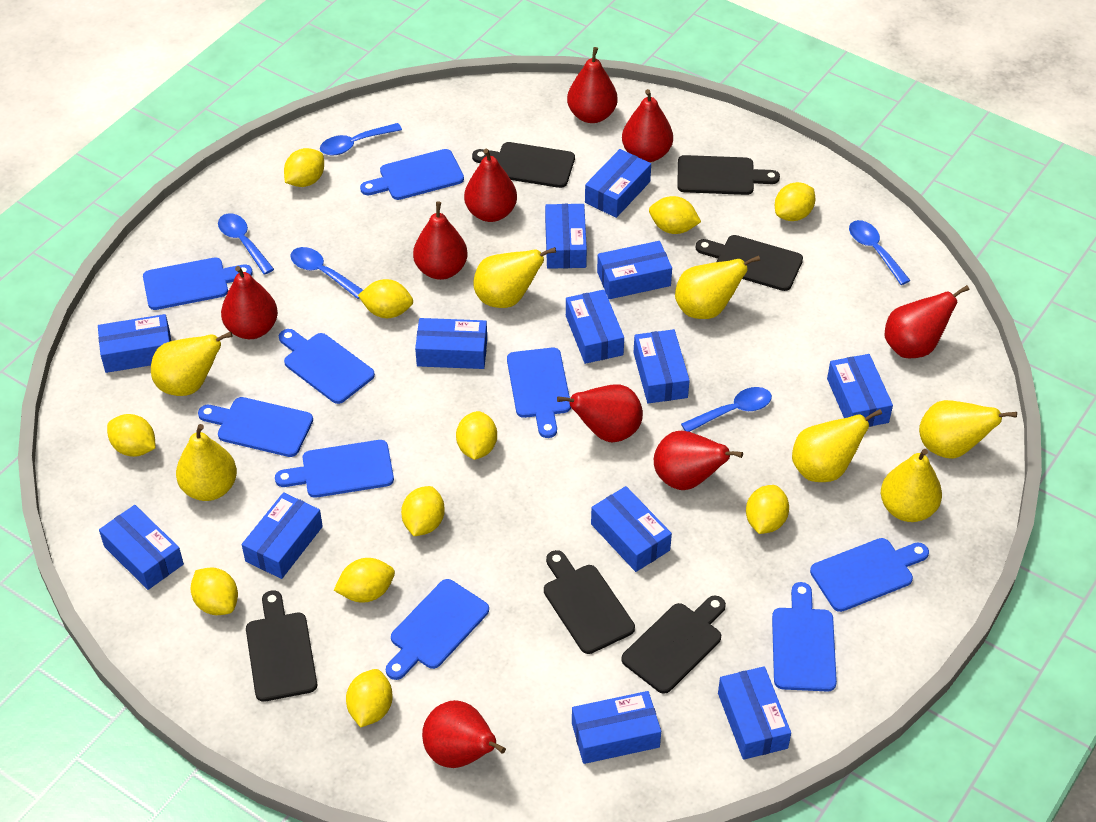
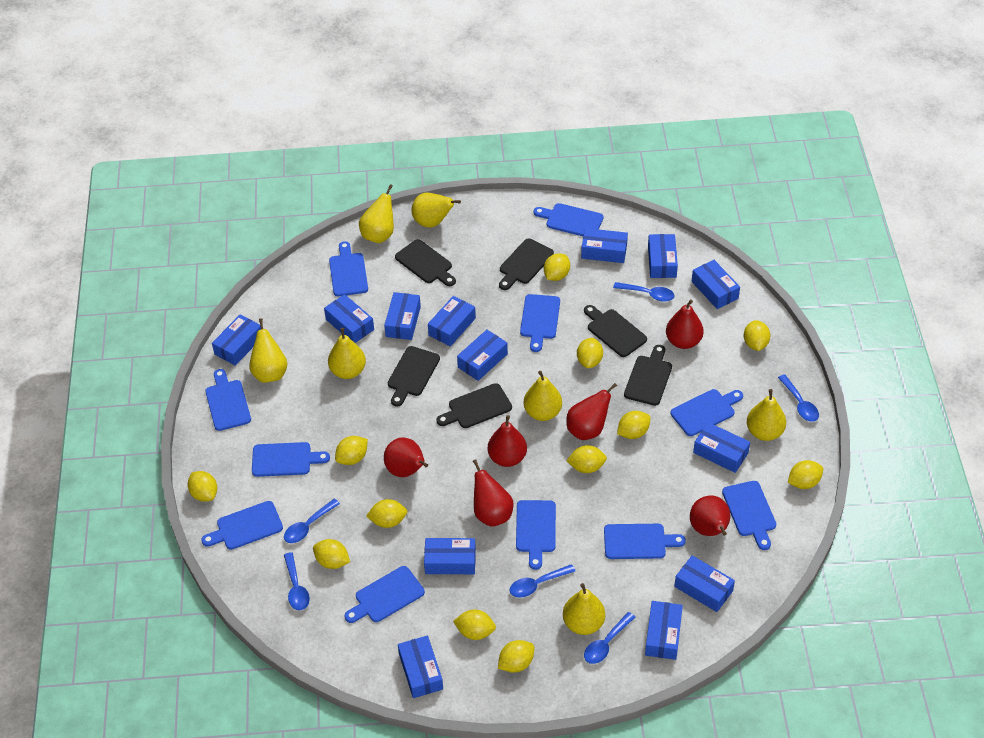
blue cutting board: 9 -> 11
blue spoon: 5 -> 6
red pear: 9 -> 6
yellow lemon: 11 -> 12

